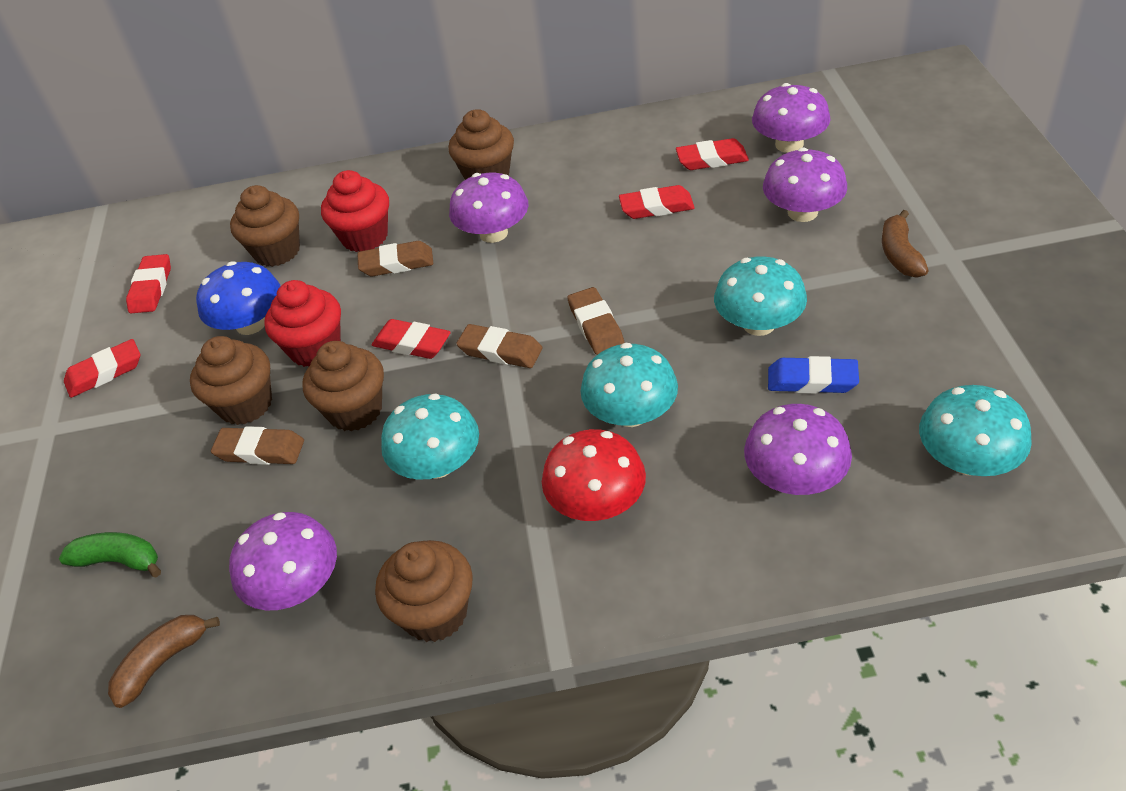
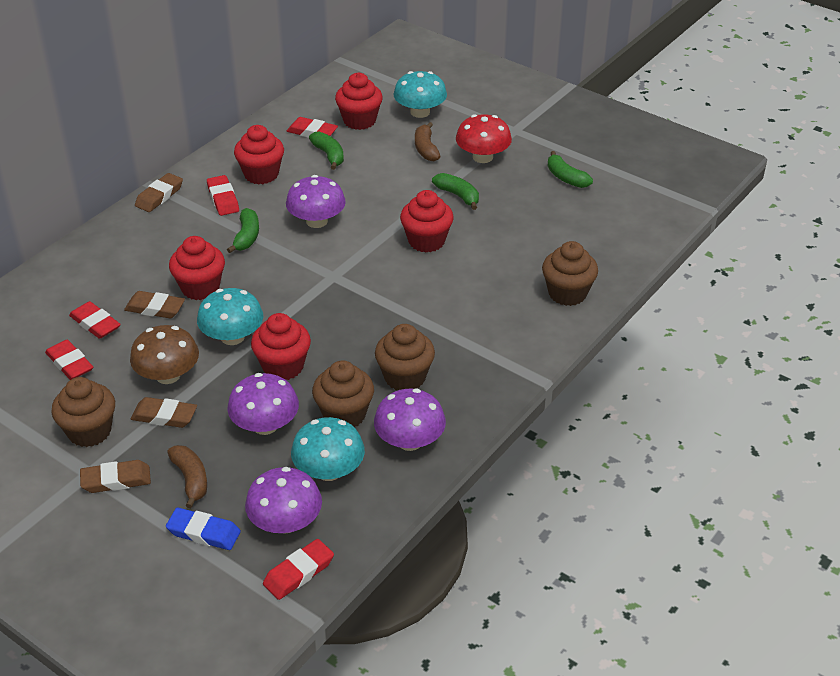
blue mushroom: 1 -> 0
brown cupcake: 5 -> 4
brown mushroom: 0 -> 1
green banana: 1 -> 4
purple mushroom: 5 -> 4
red cupcake: 2 -> 5
turquoise mushroom: 4 -> 3

